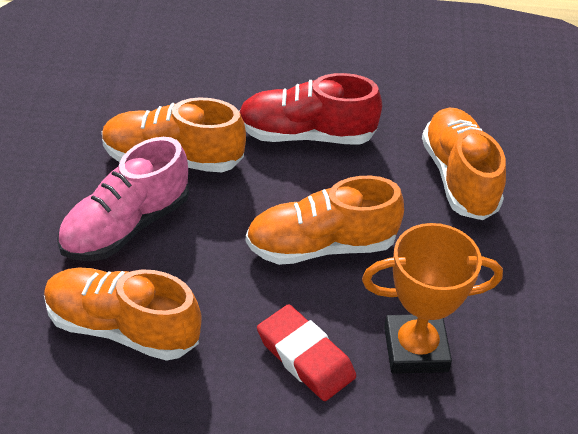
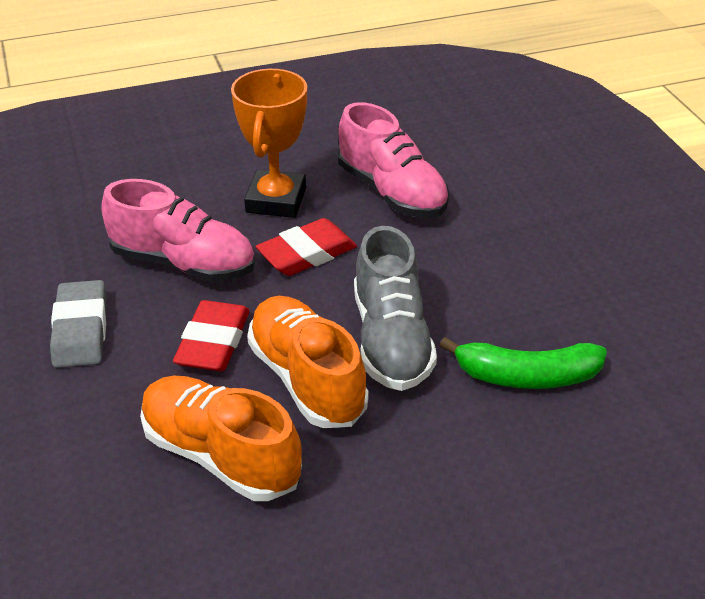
green banana: 0 -> 1
grey eraser: 0 -> 1
grey shoe: 0 -> 1
orange shoe: 4 -> 2
pink shoe: 1 -> 2
red eraser: 1 -> 2
red shoe: 1 -> 0

